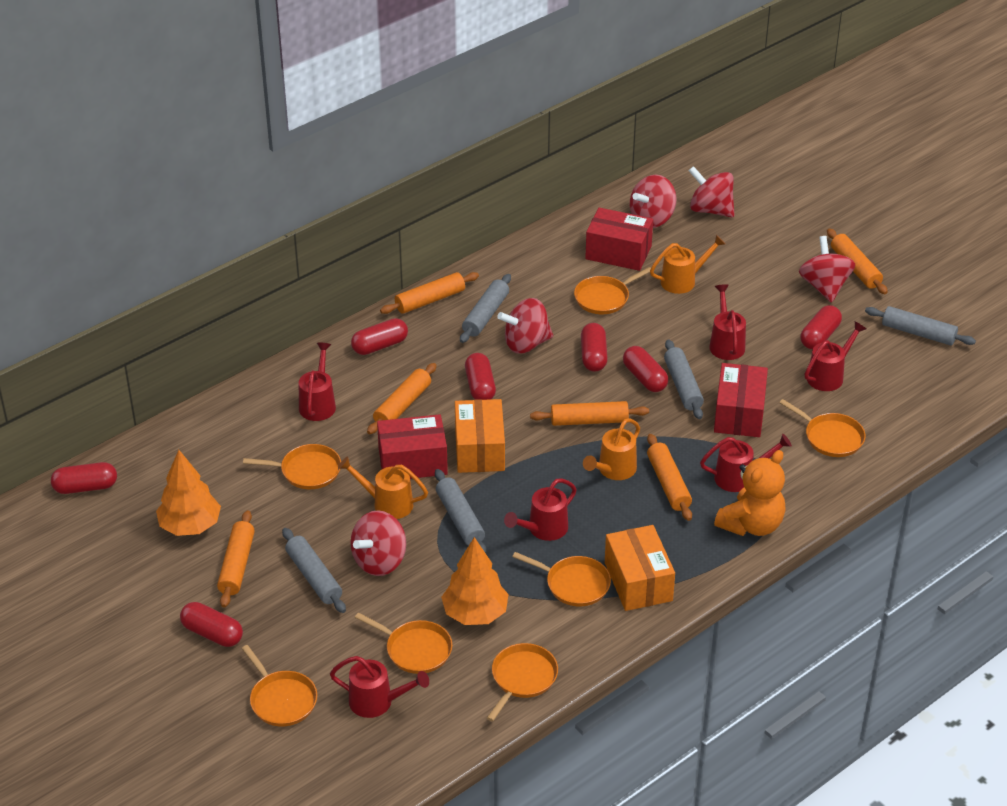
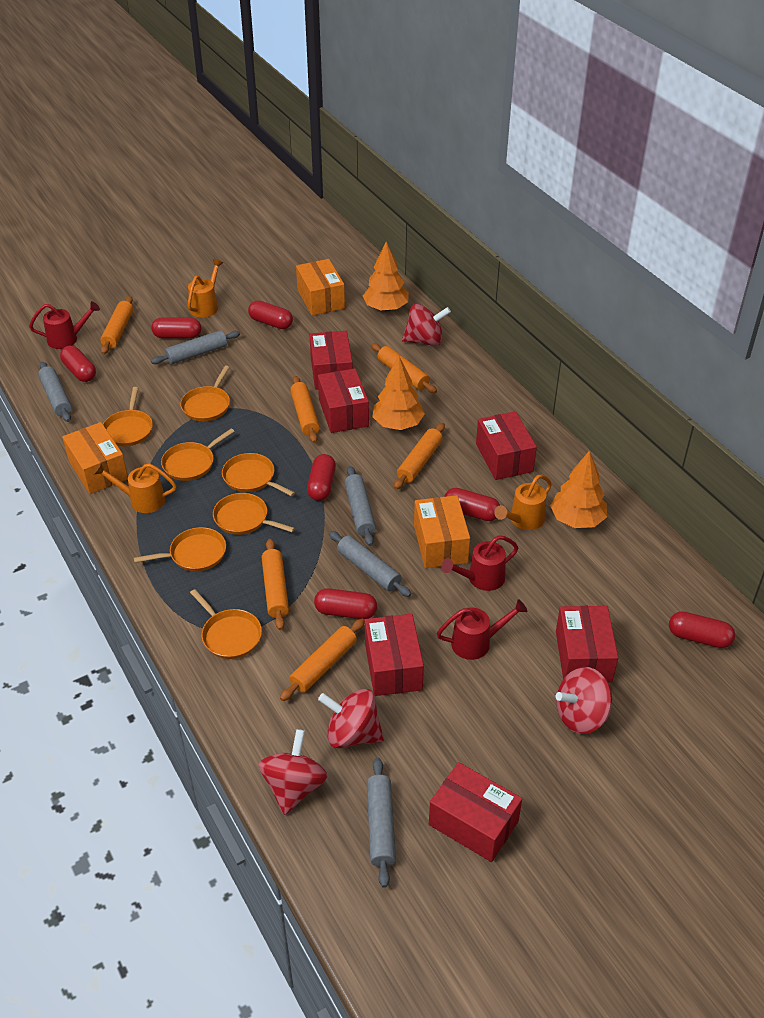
orange box: 2 -> 3
orange teddy bear: 1 -> 0
orange tree: 2 -> 3
red box: 3 -> 6
red spinning top: 5 -> 4
red watering can: 6 -> 3

